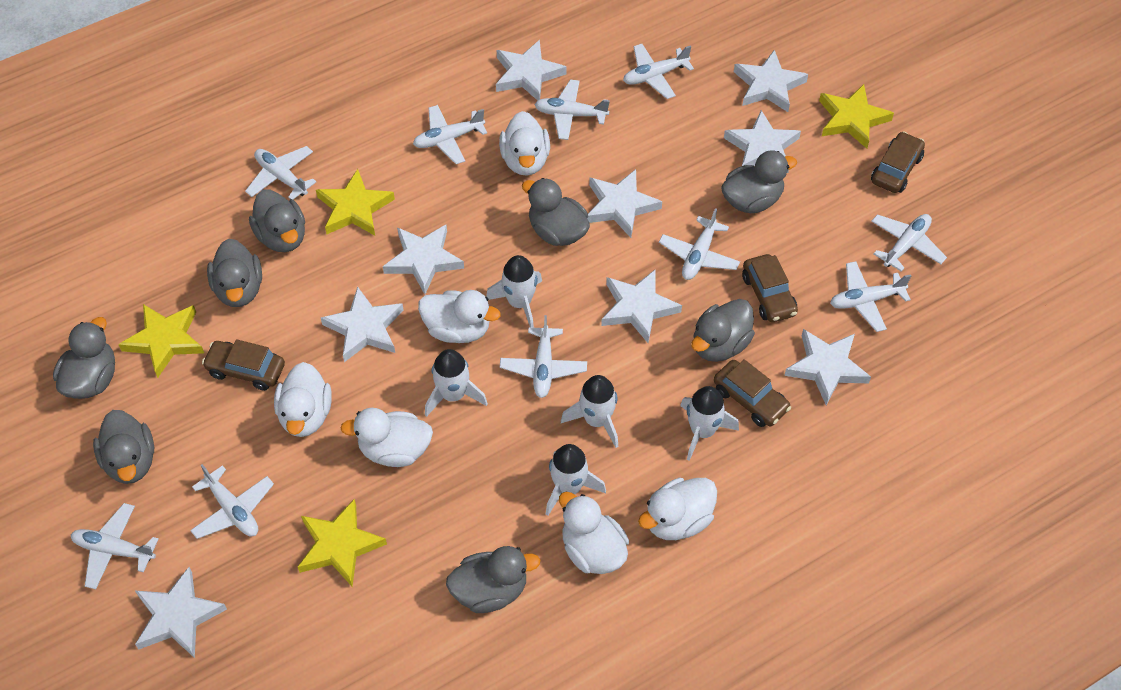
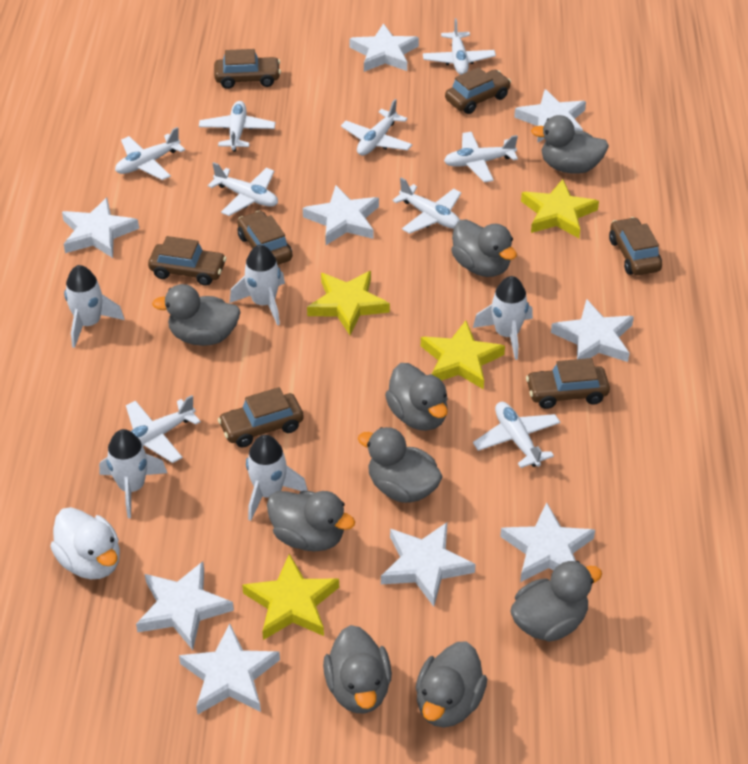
brown car: 4 -> 7
grey duck: 8 -> 9
white duck: 6 -> 1
white plane: 10 -> 9

